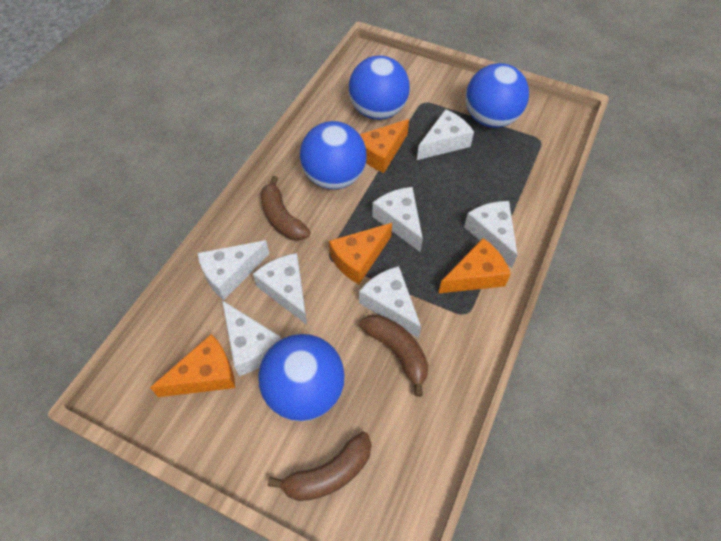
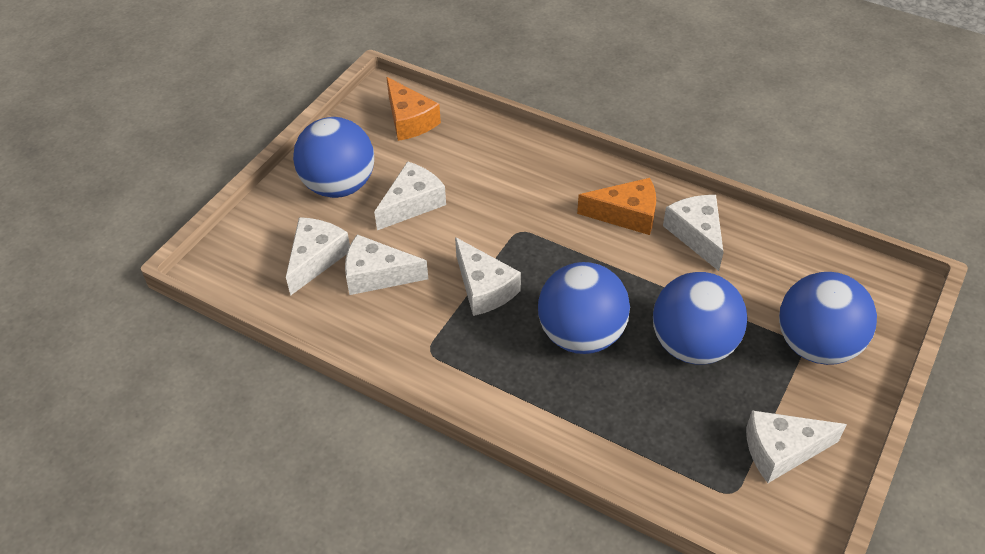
brown banana: 3 -> 0
orange cheese: 4 -> 2
white cheese: 7 -> 6

